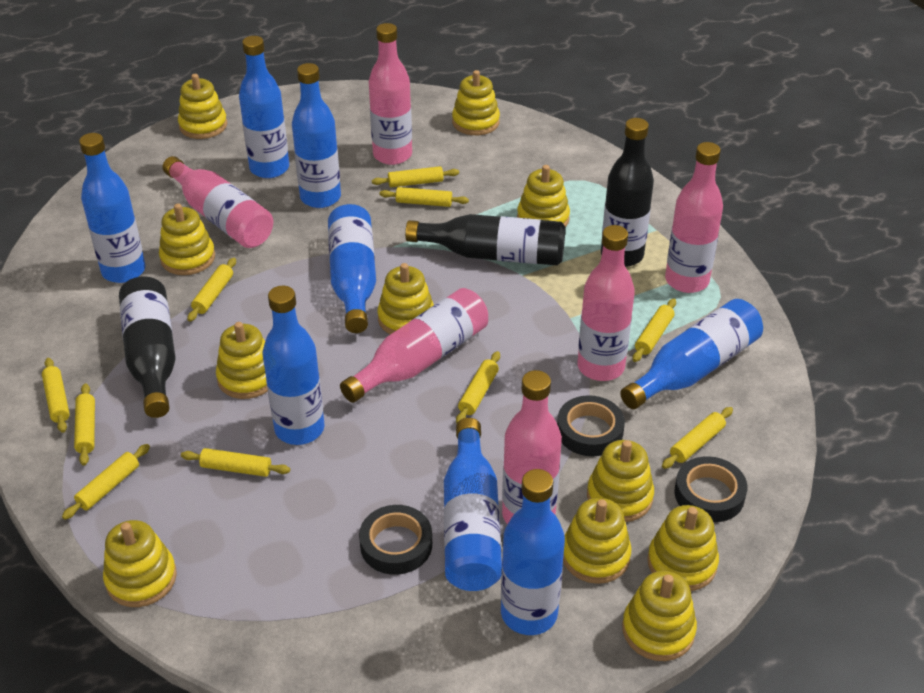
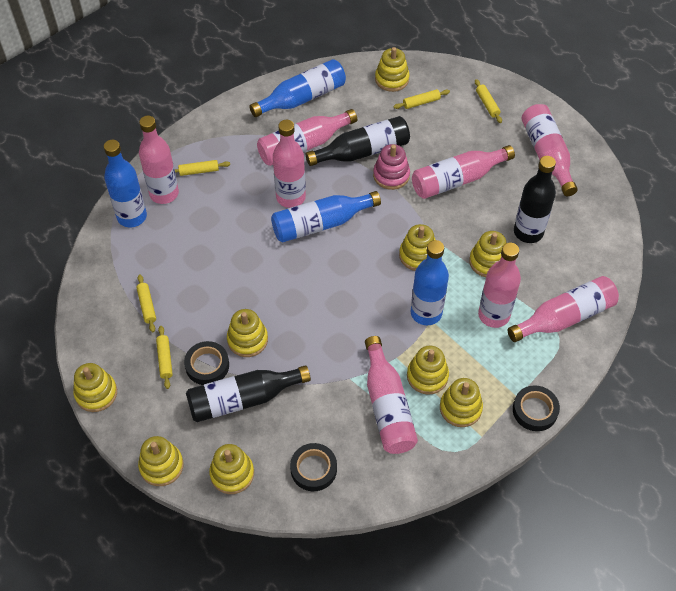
blue bottle: 8 -> 4
pink bottle: 6 -> 8
pink stacking toy: 0 -> 1
yellow rolling pin: 10 -> 5
yellow stacking toy: 11 -> 9

